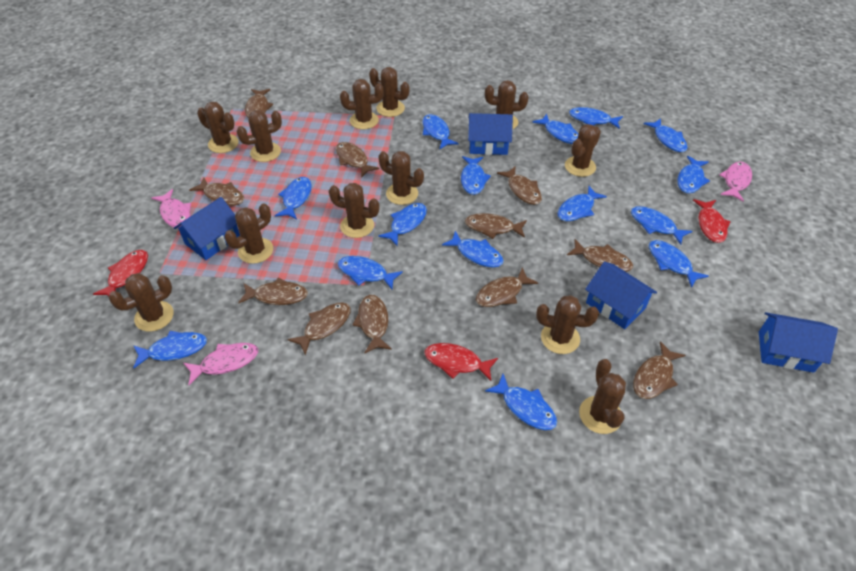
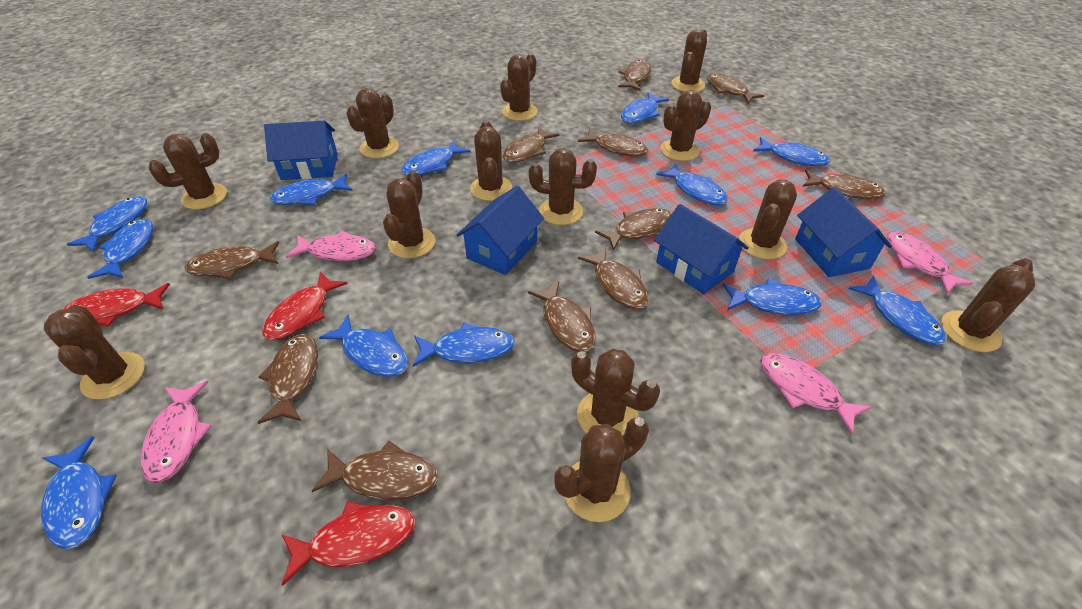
blue fish: 15 -> 12
brown cactus: 12 -> 13
pink fish: 3 -> 4

